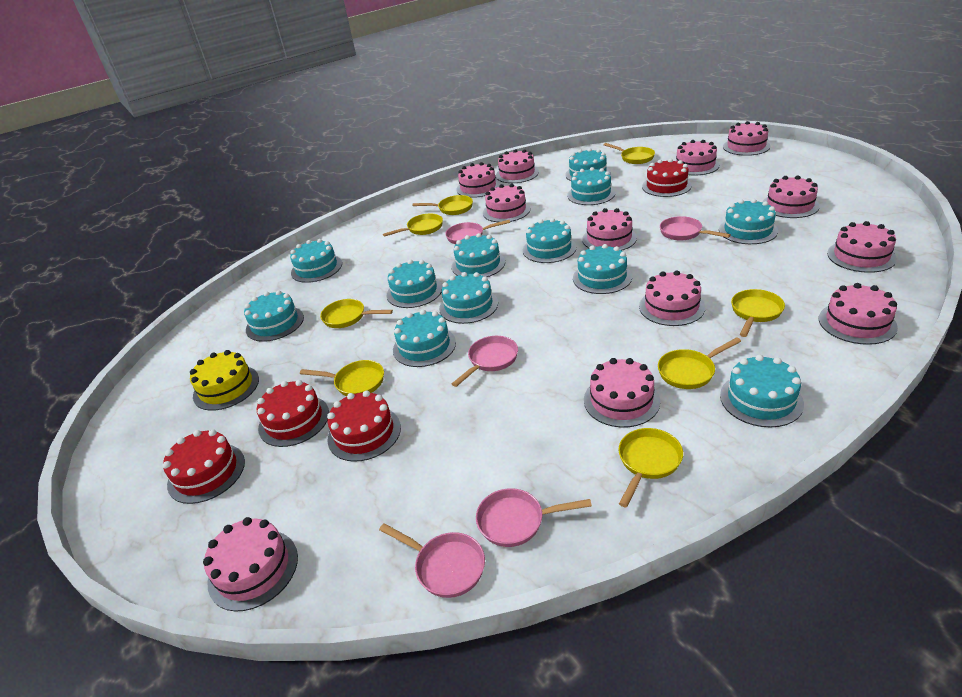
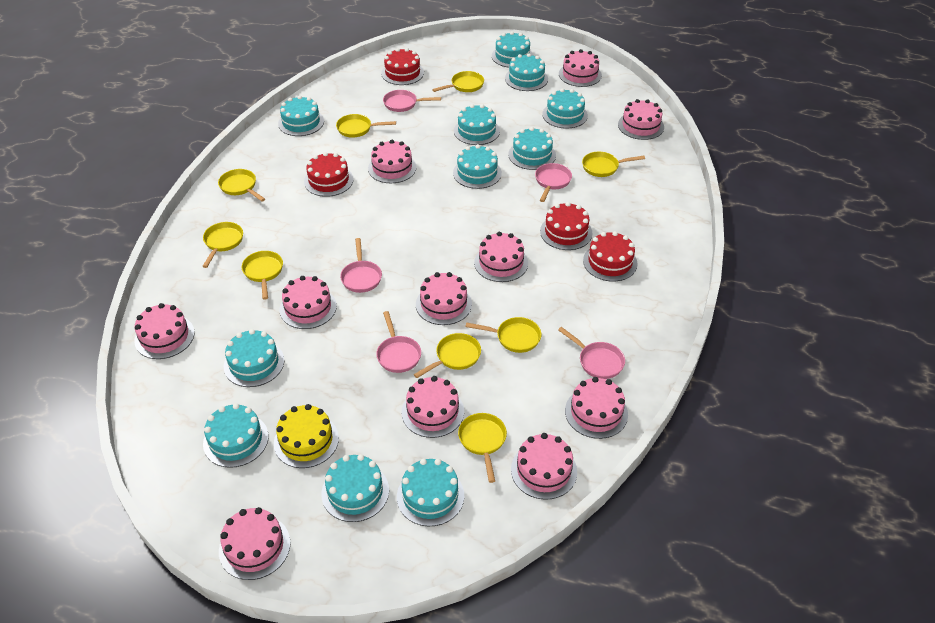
pink cake: 12 -> 11
turquoise cake: 12 -> 11
yellow pan: 8 -> 9

